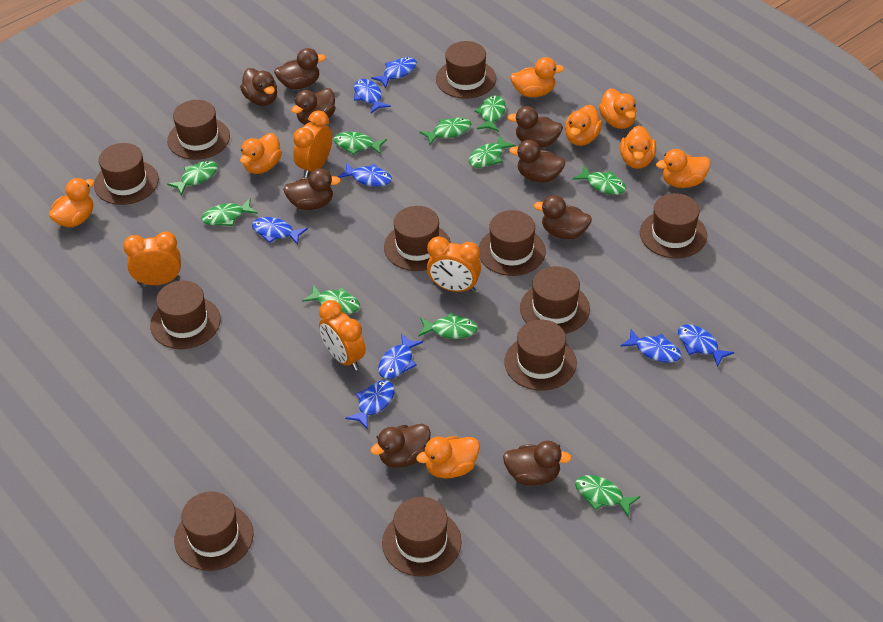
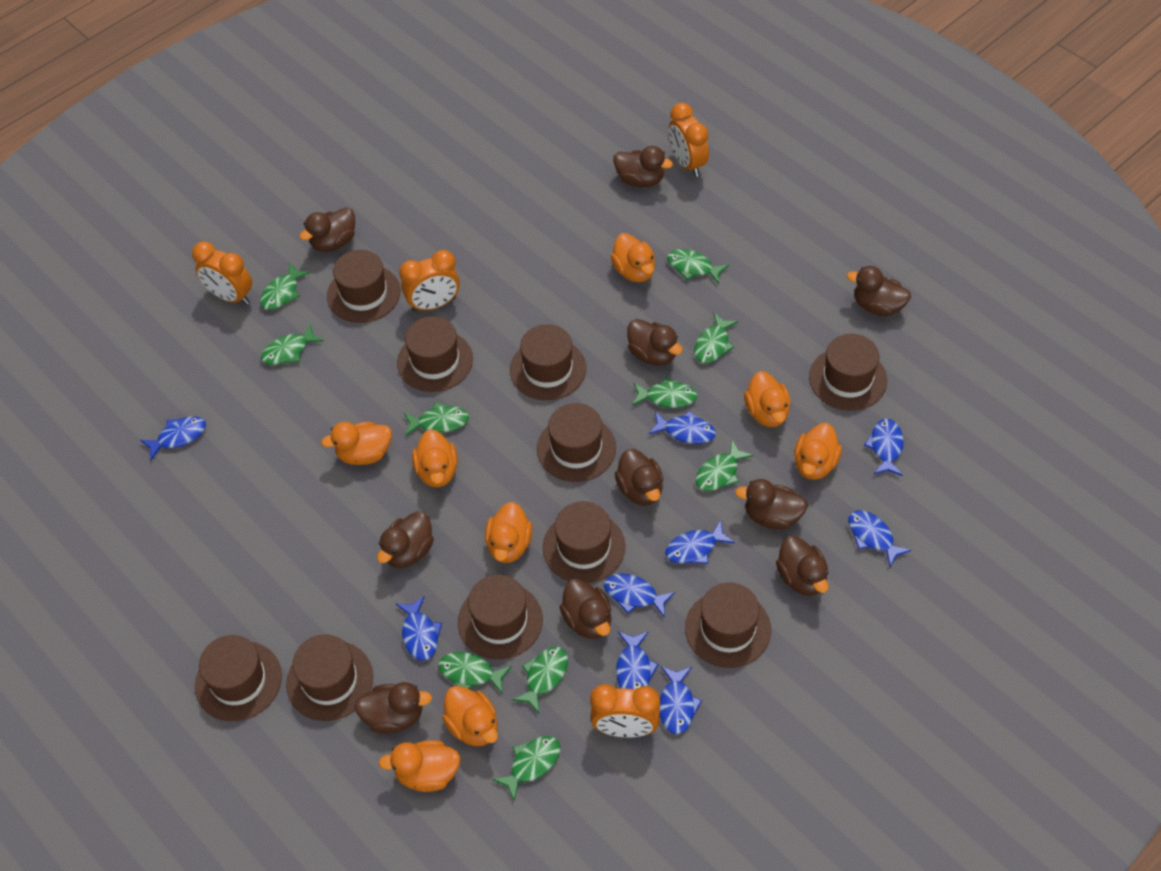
blue fish: 8 -> 9
brown duck: 9 -> 10
brown hat: 11 -> 10

